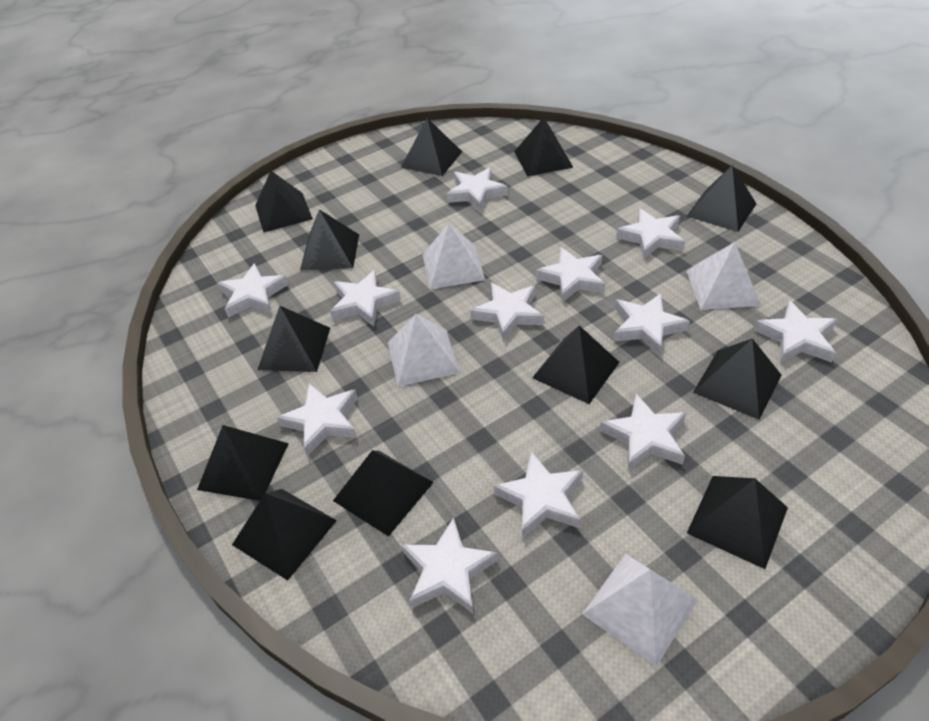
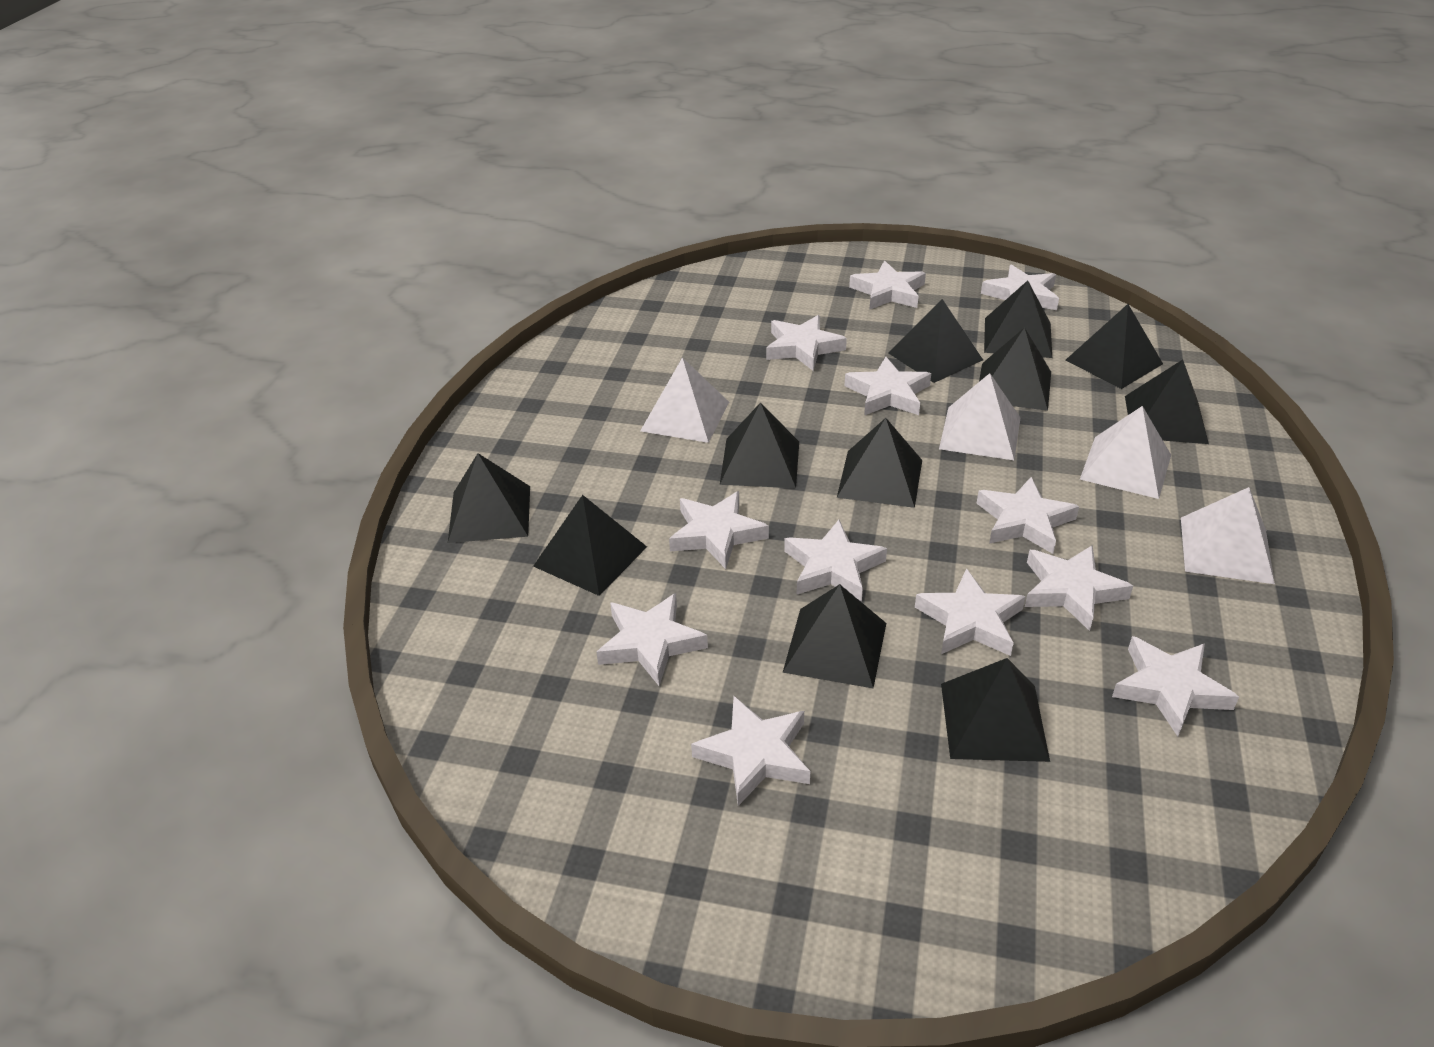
black pyramid: 12 -> 11

